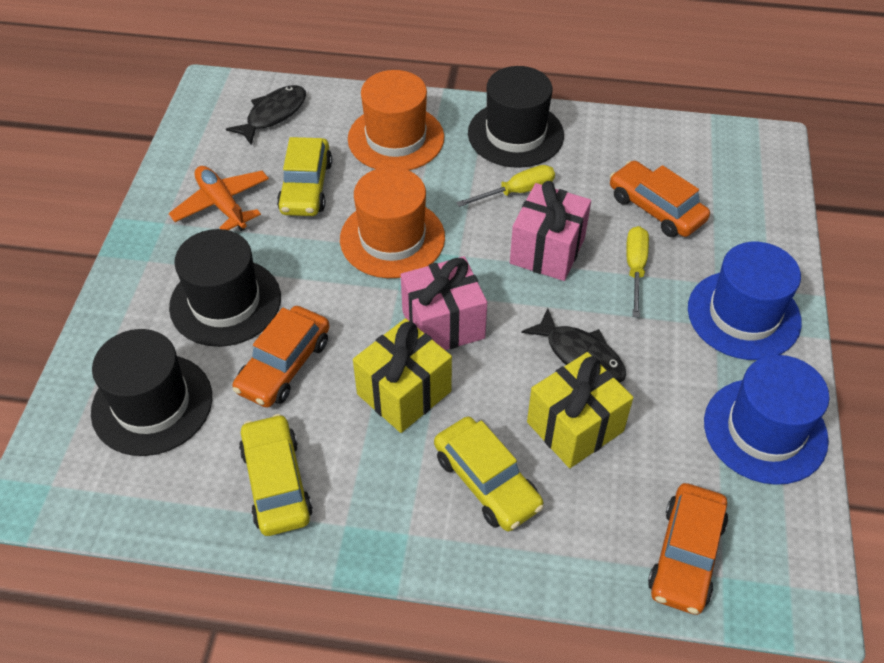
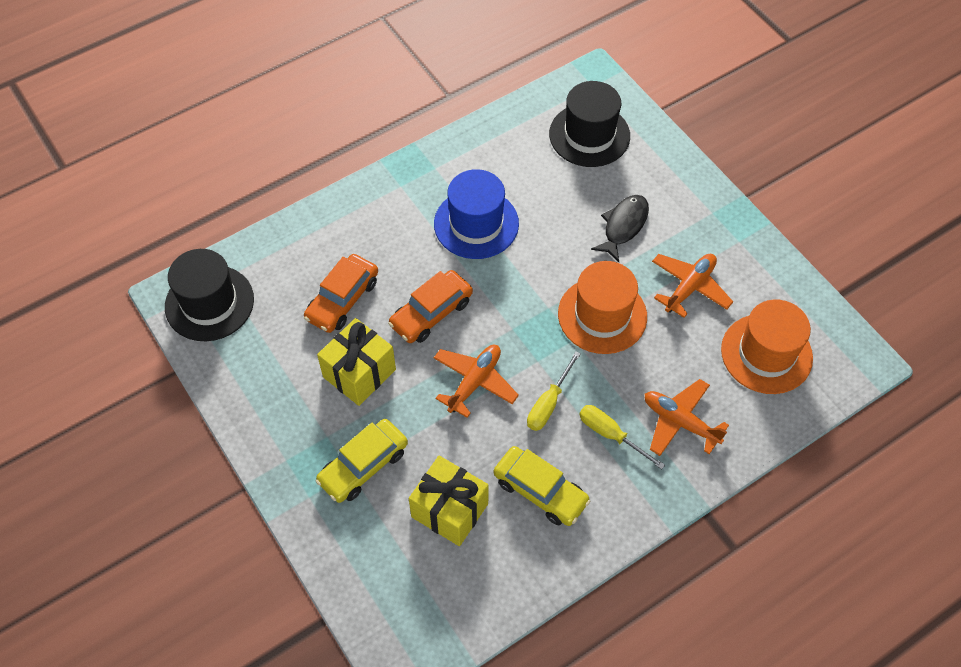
black fish: 2 -> 1
black hat: 3 -> 2
blue hat: 2 -> 1
orange car: 3 -> 2
orange plane: 1 -> 3
pink gift: 2 -> 0
yellow car: 3 -> 2

